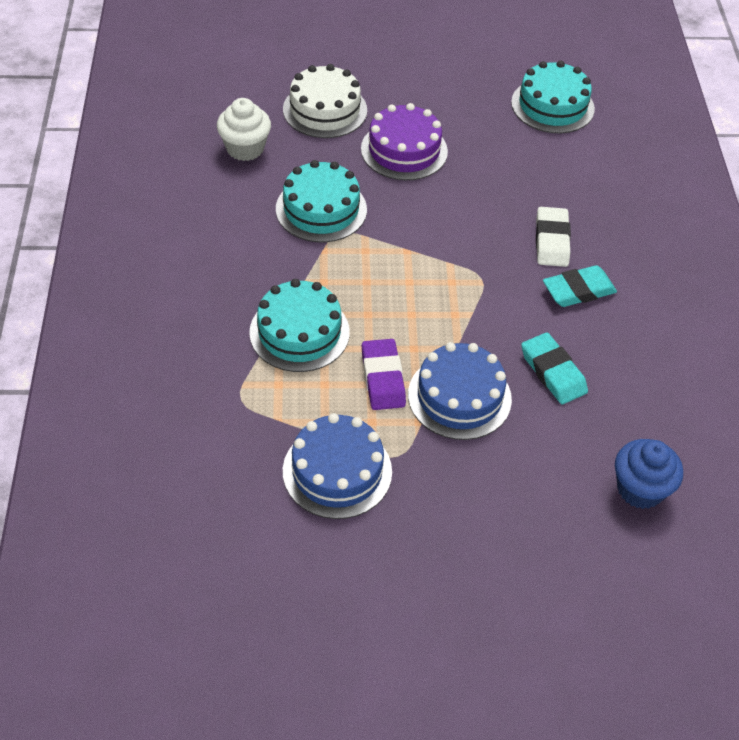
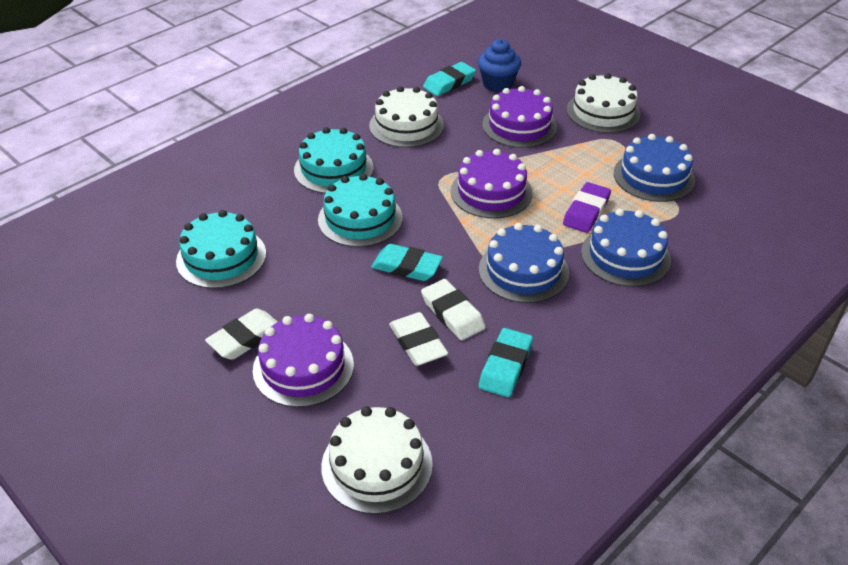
blue cake: 2 -> 3
purple cake: 1 -> 3
turquoise eraser: 2 -> 3
white cake: 1 -> 3
white cupcake: 1 -> 0
white eraser: 1 -> 3

